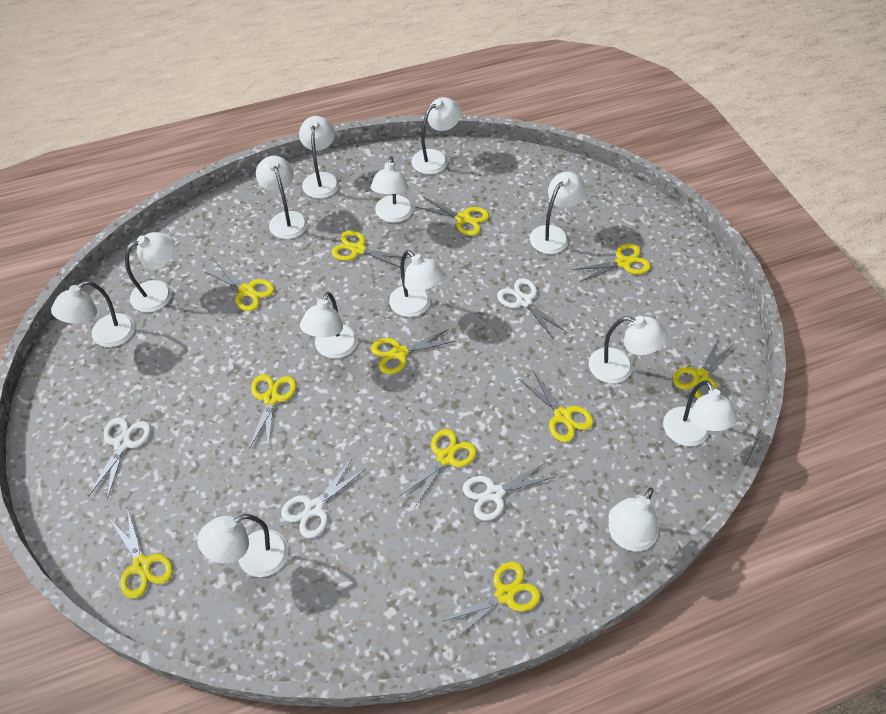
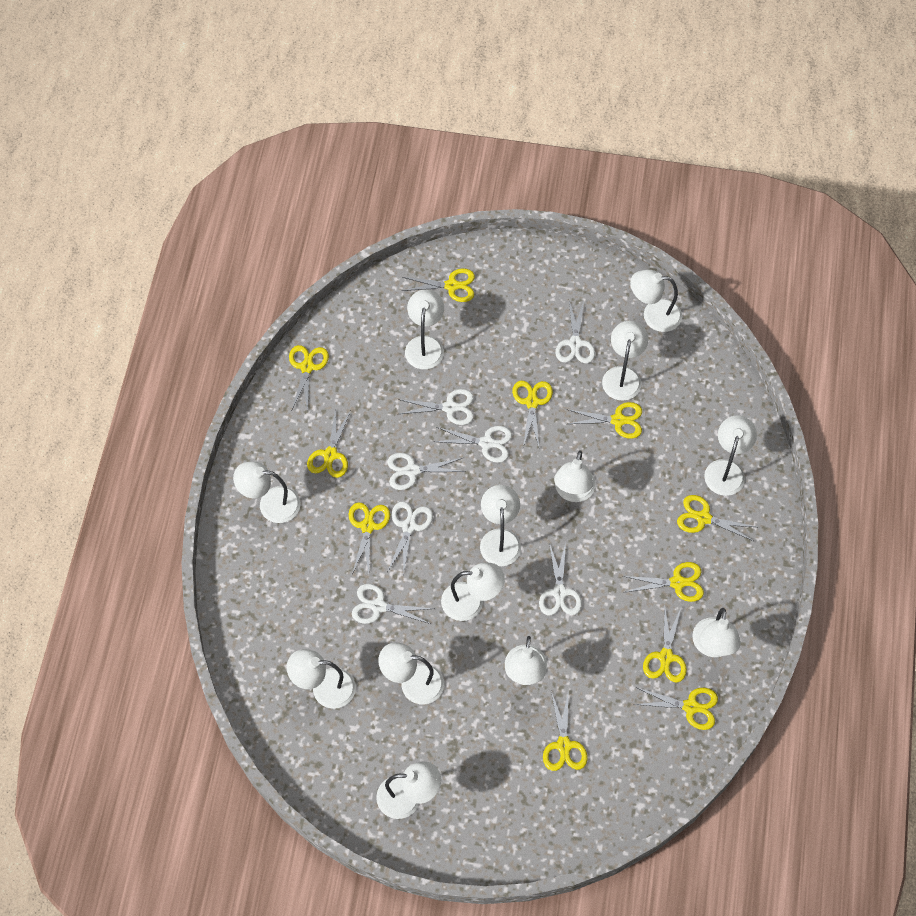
white scissors: 4 -> 7

